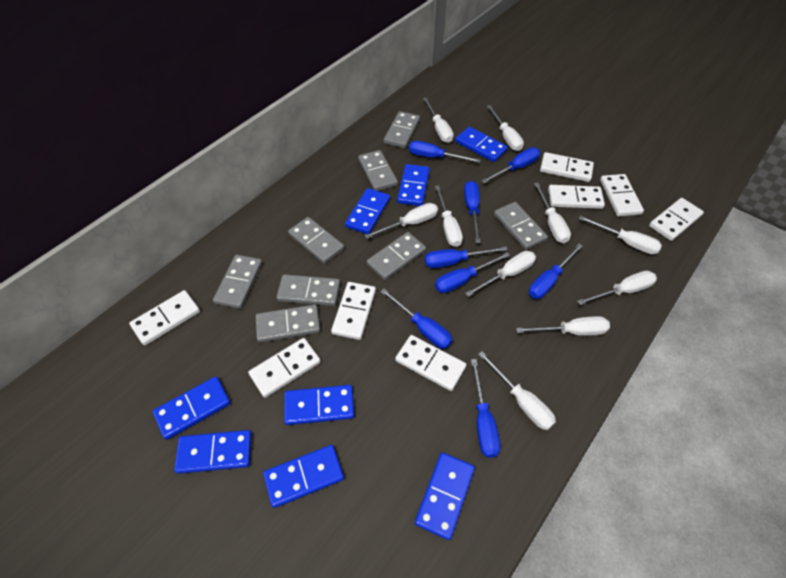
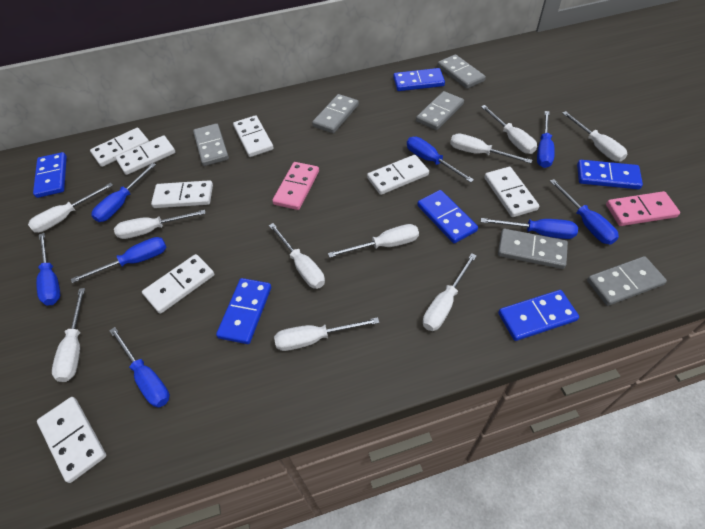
blue domino: 8 -> 6
grey domino: 8 -> 6
pink domino: 0 -> 2

